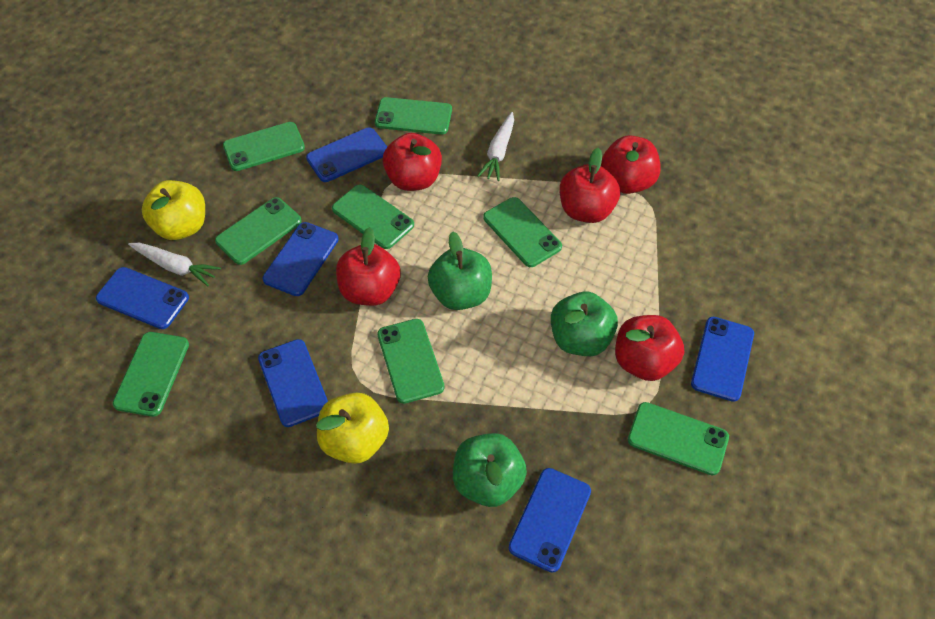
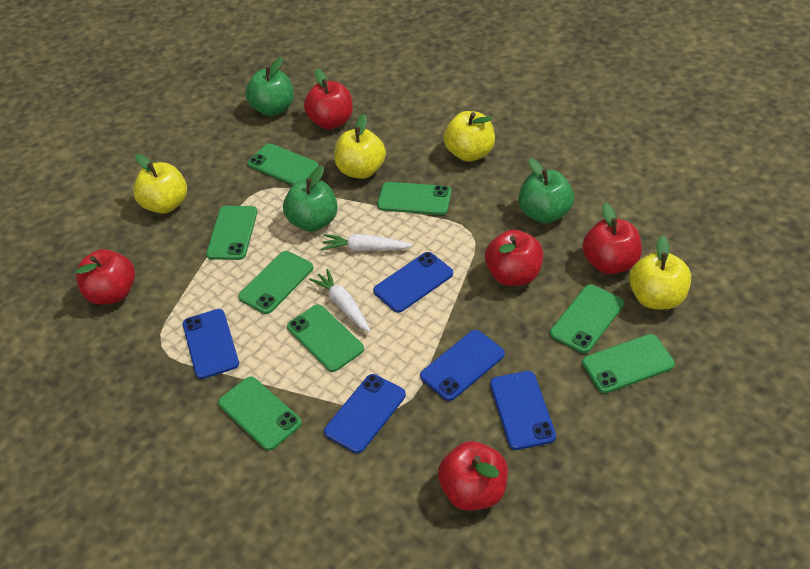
blue phone: 6 -> 5
yellow apple: 2 -> 4

